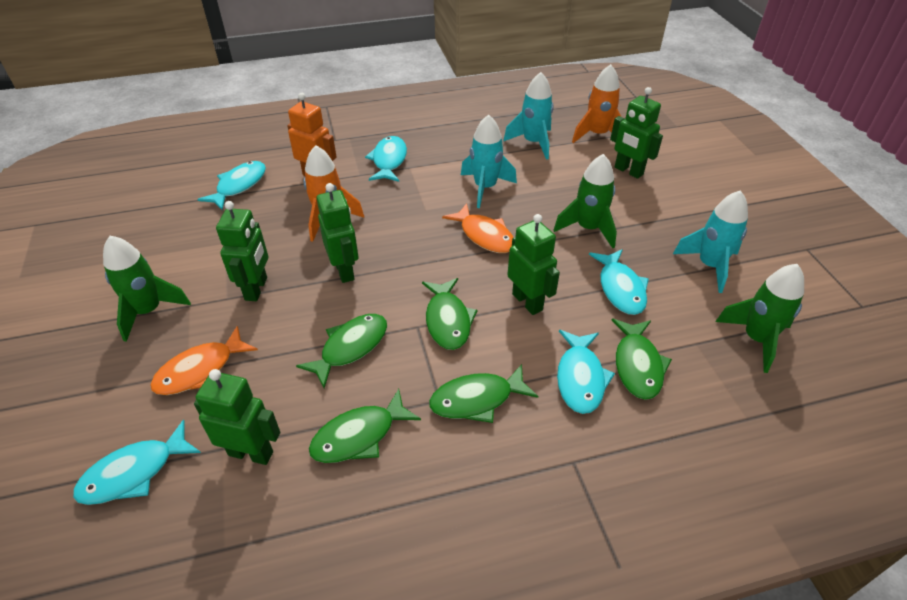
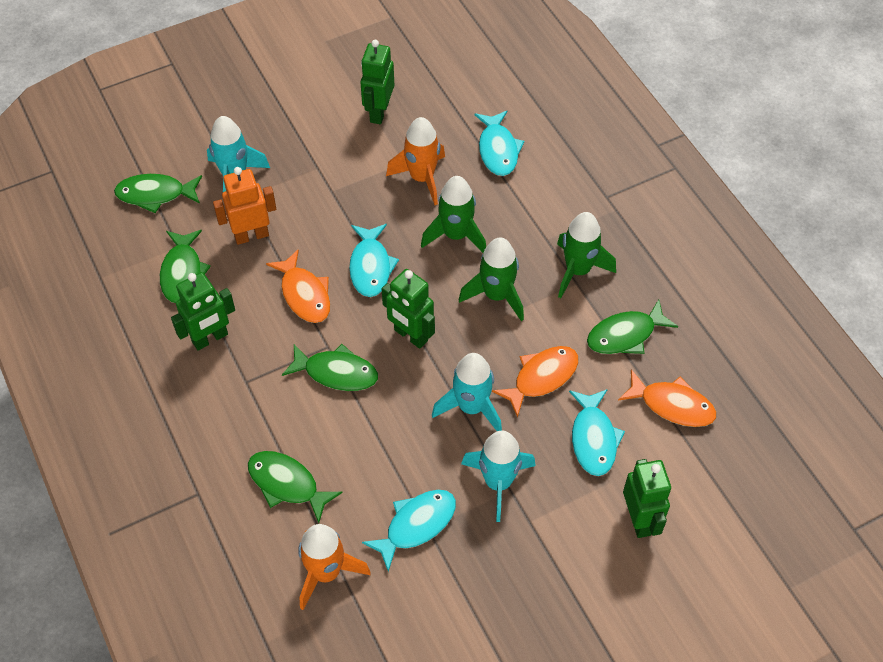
green robot: 5 -> 4
orange fish: 2 -> 3
turquoise fish: 5 -> 4

